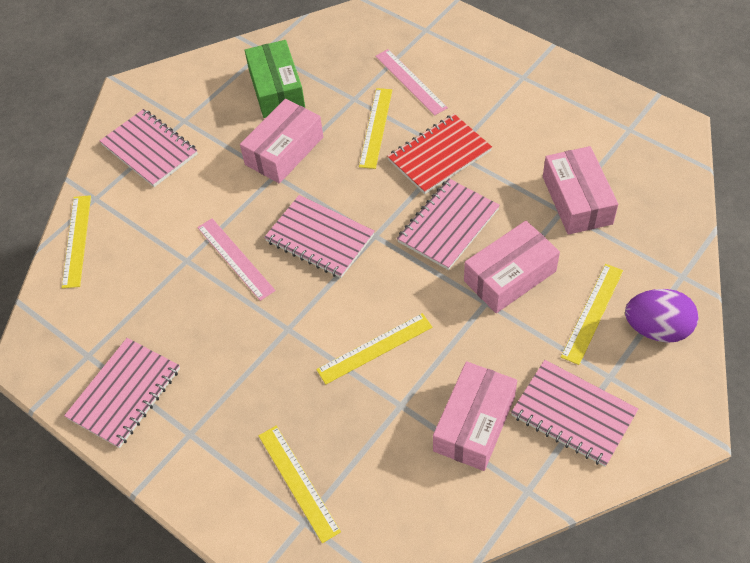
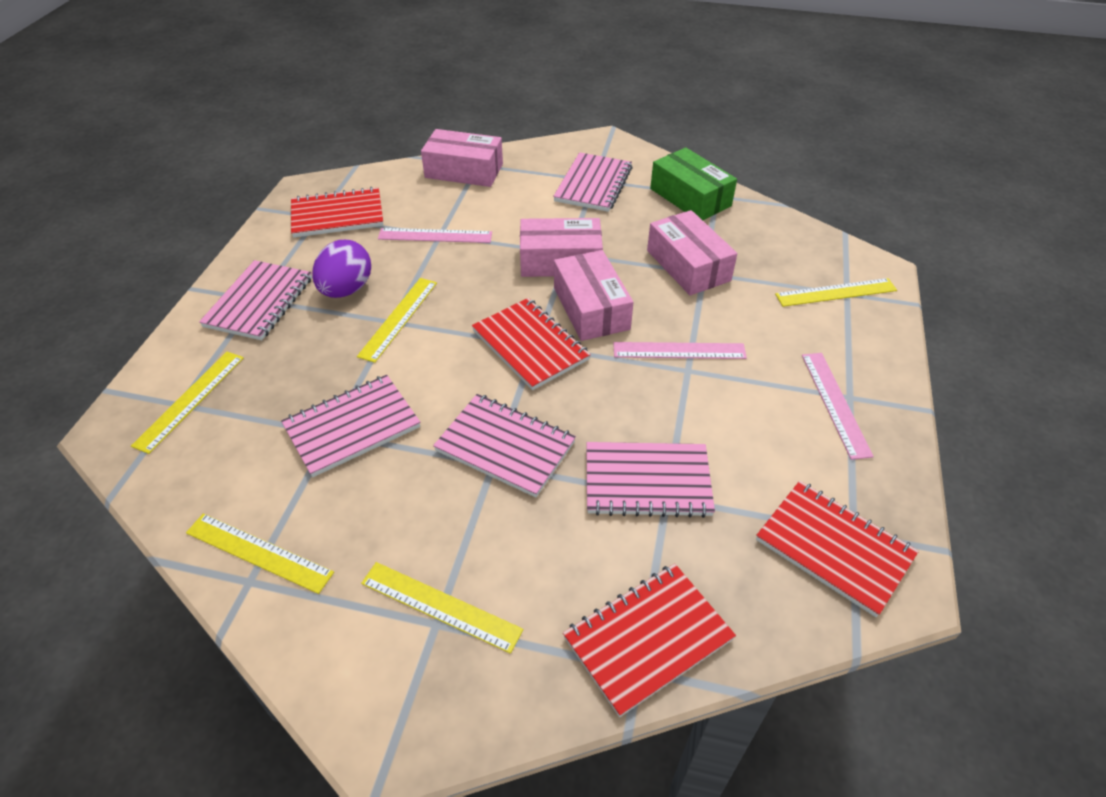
pink ruler: 2 -> 3
red notebook: 1 -> 4

